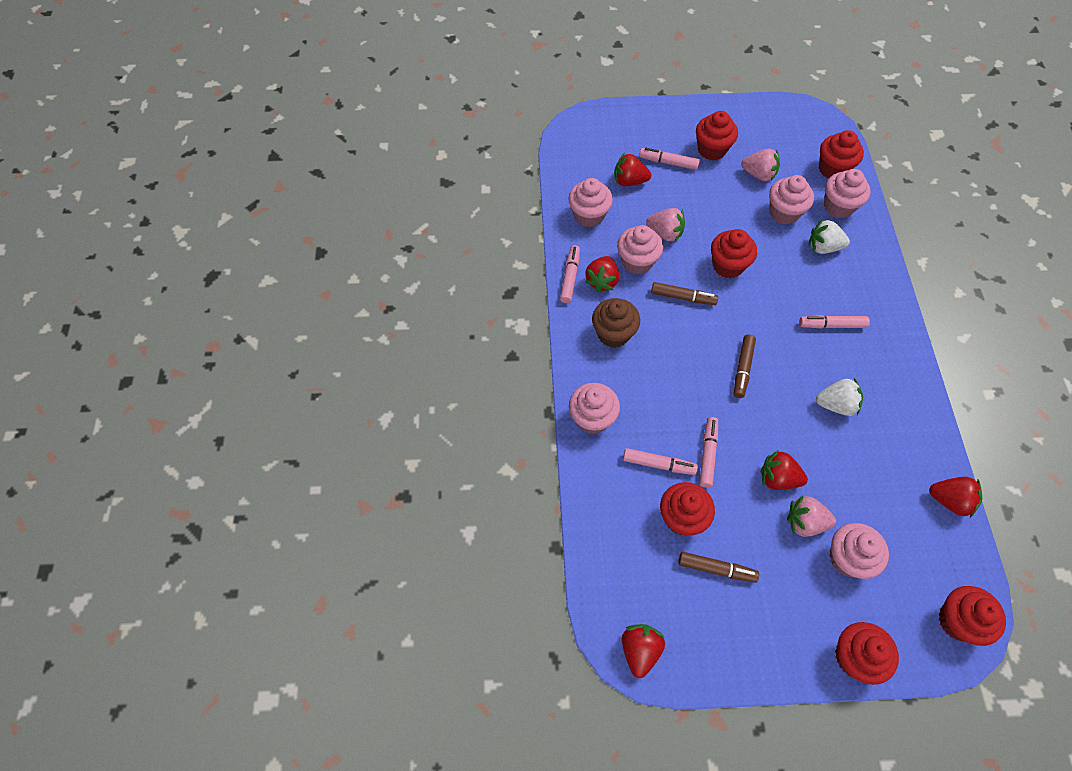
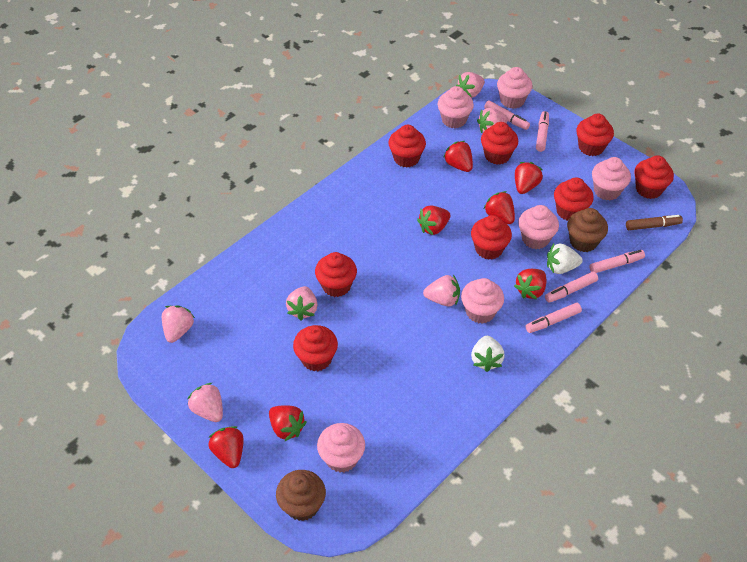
brown cupcake: 1 -> 2
brown marker: 3 -> 1
pink strawberry: 3 -> 6
red cupcake: 6 -> 8
red strawberry: 5 -> 7

